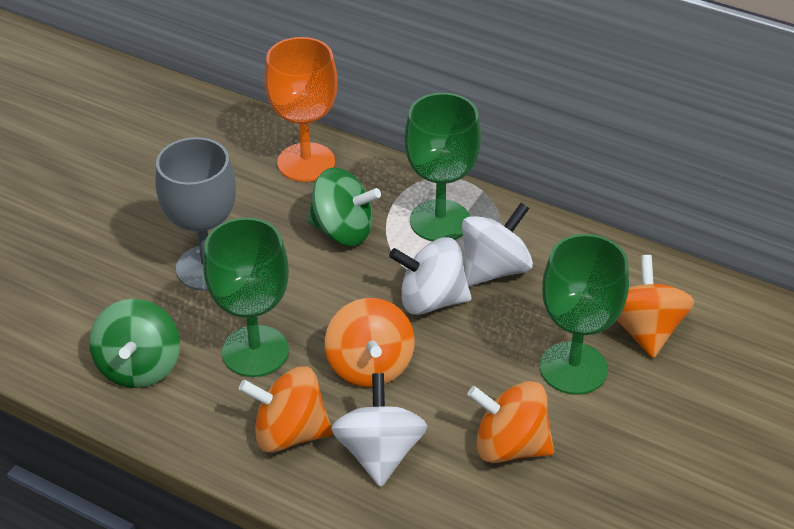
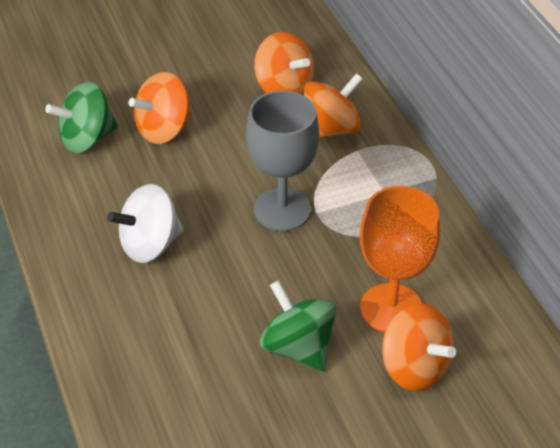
green goblet: 3 -> 0
white spinning top: 3 -> 1

